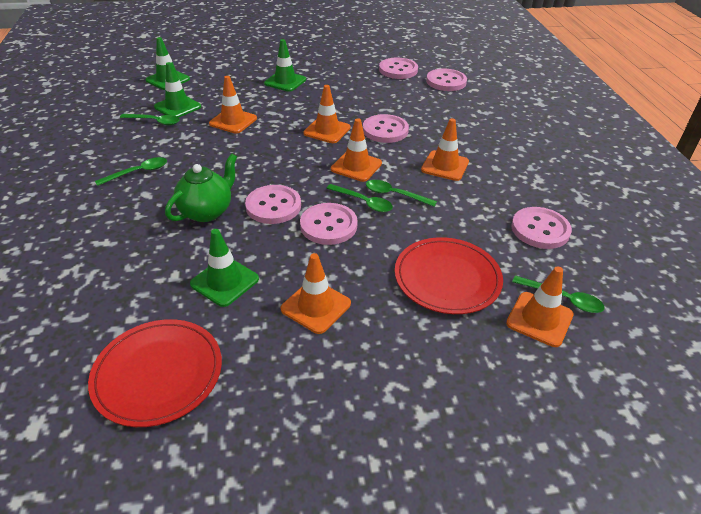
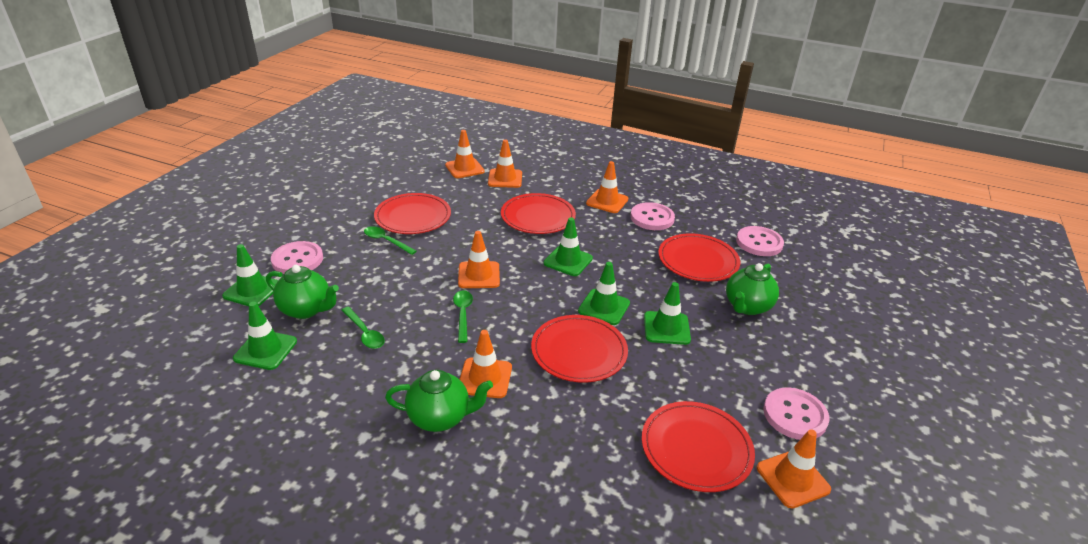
green spoon: 5 -> 3
green teapot: 1 -> 3
green traffic cone: 4 -> 5
pink button: 6 -> 4
red plate: 2 -> 5

